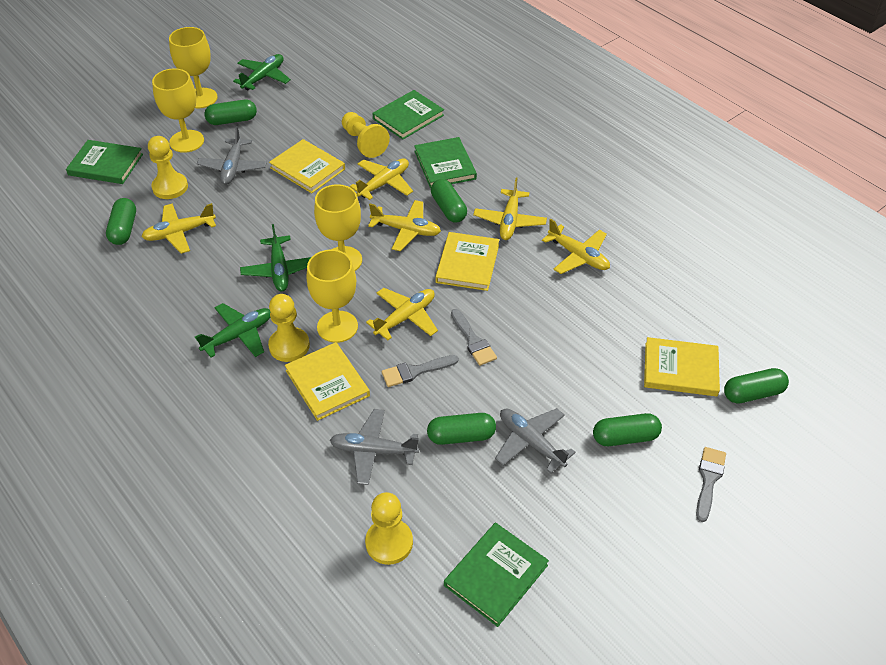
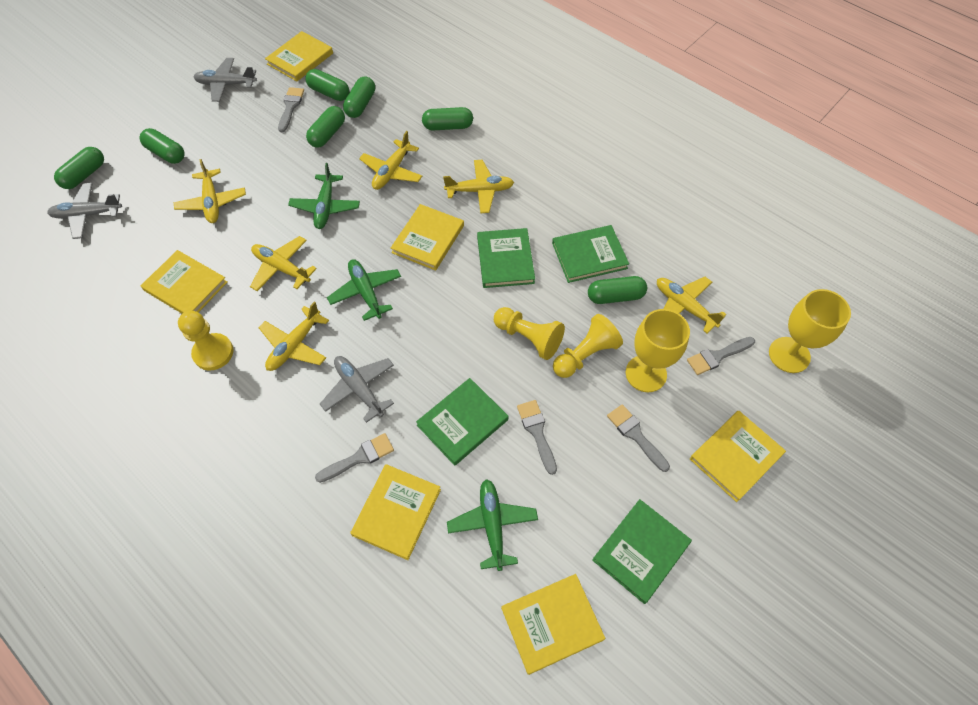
green capsule: 6 -> 7
grey brush: 3 -> 5
yellow book: 4 -> 6
yellow goblet: 4 -> 2
yellow pawn: 4 -> 3

